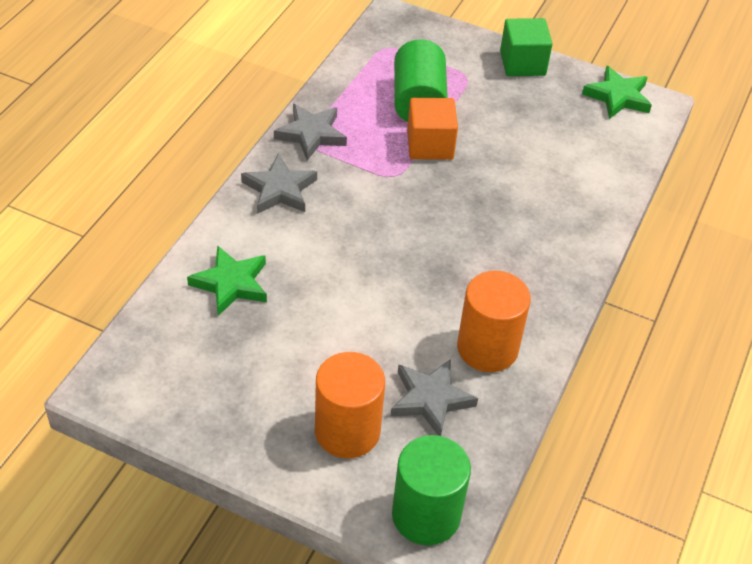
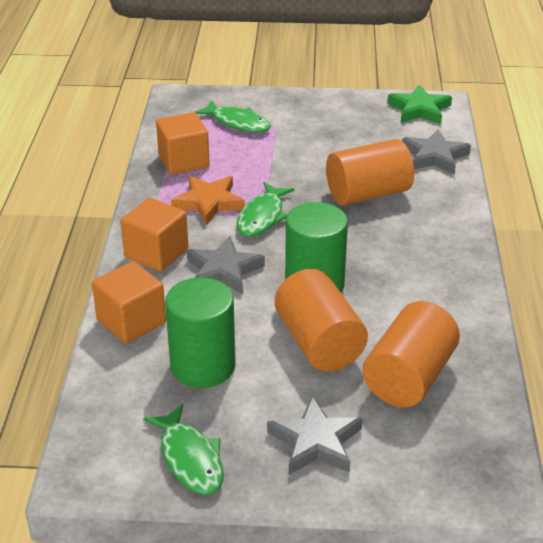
green cube: 1 -> 0
green fish: 0 -> 3
green star: 2 -> 1
orange cube: 1 -> 3
orange cylinder: 2 -> 3
orange star: 0 -> 1

